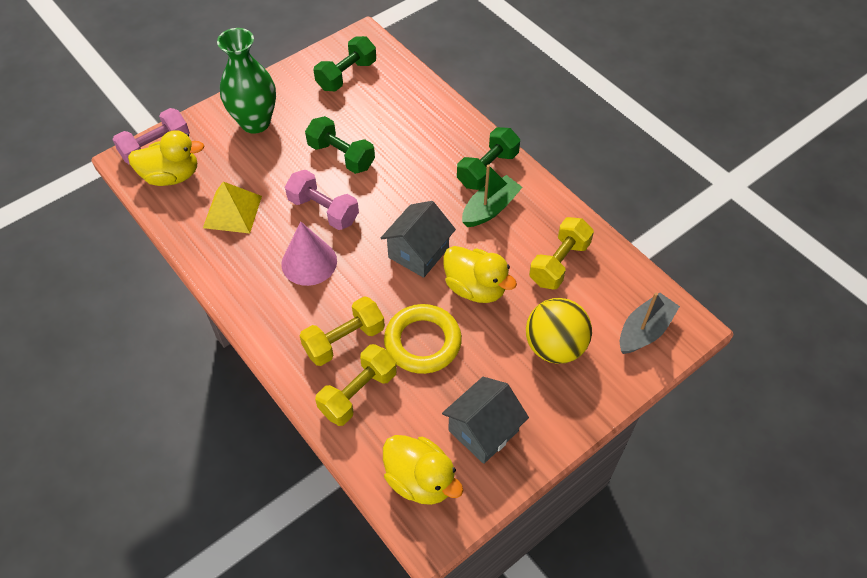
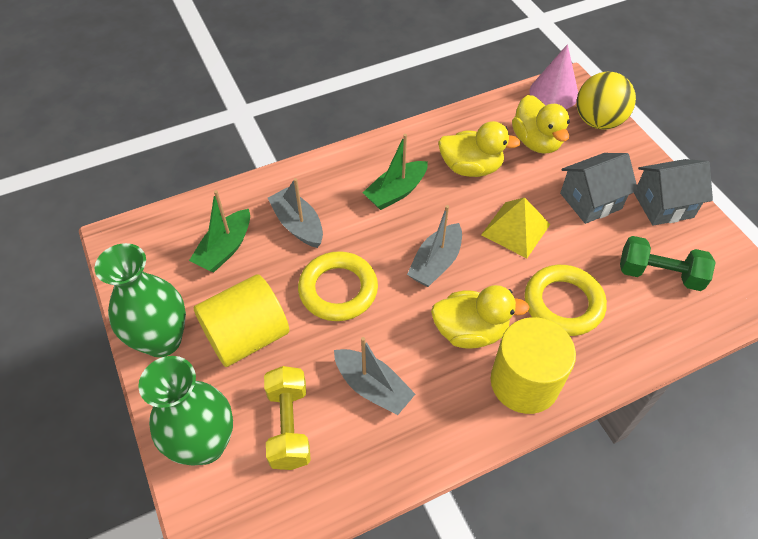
green boat: 1 -> 2
green dumbbell: 3 -> 1
green vase: 1 -> 2
grey boat: 1 -> 3
pink dumbbell: 2 -> 0
yellow cylinder: 0 -> 2
yellow dumbbell: 3 -> 1
yellow ring: 1 -> 2

